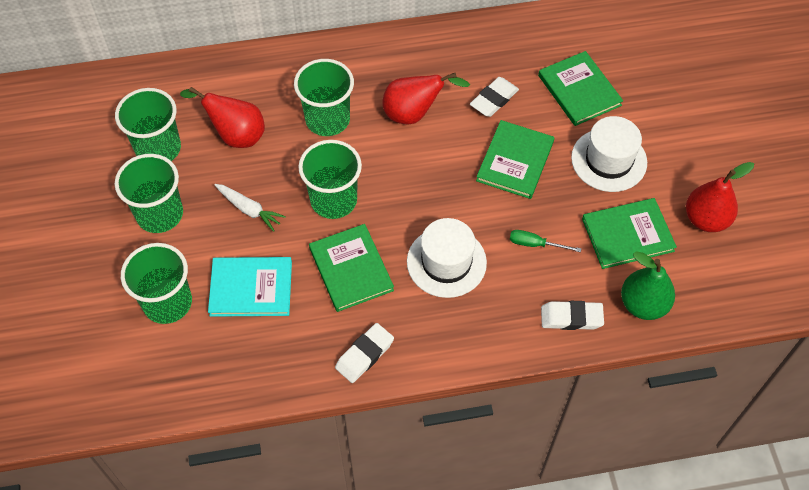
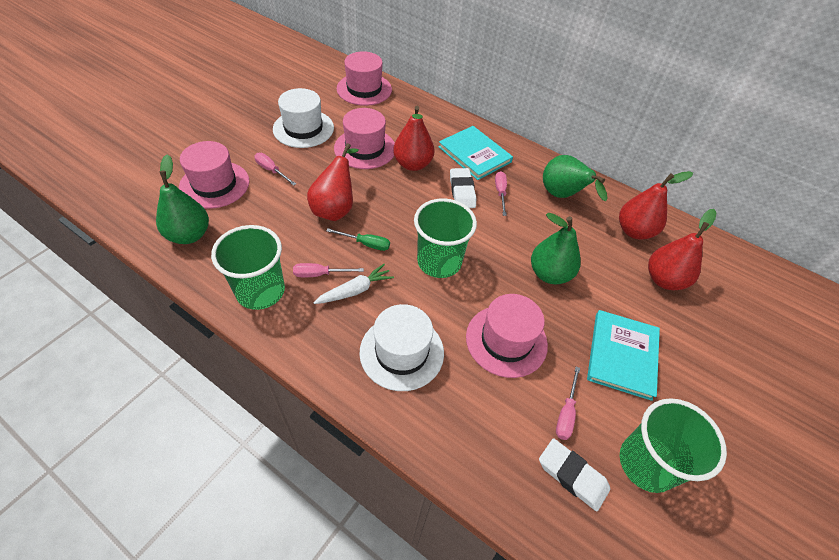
green book: 4 -> 0
green cup: 5 -> 3
green pear: 1 -> 3
pink hat: 0 -> 4
pink screwdriver: 0 -> 4
red pear: 3 -> 4
turquoise book: 1 -> 2
white eraser: 3 -> 2

